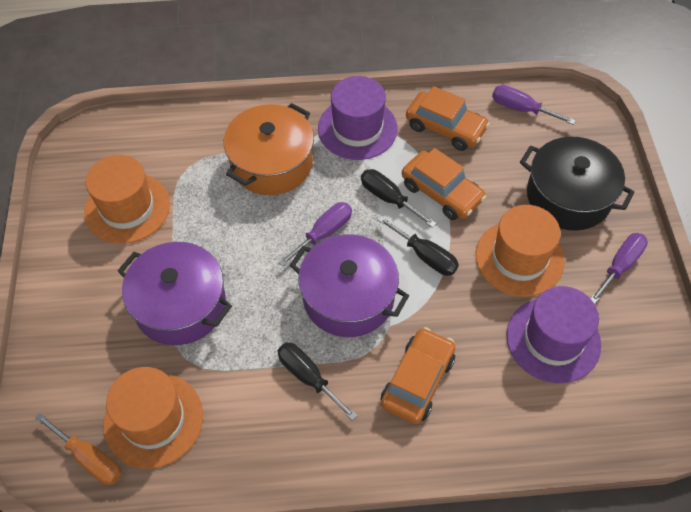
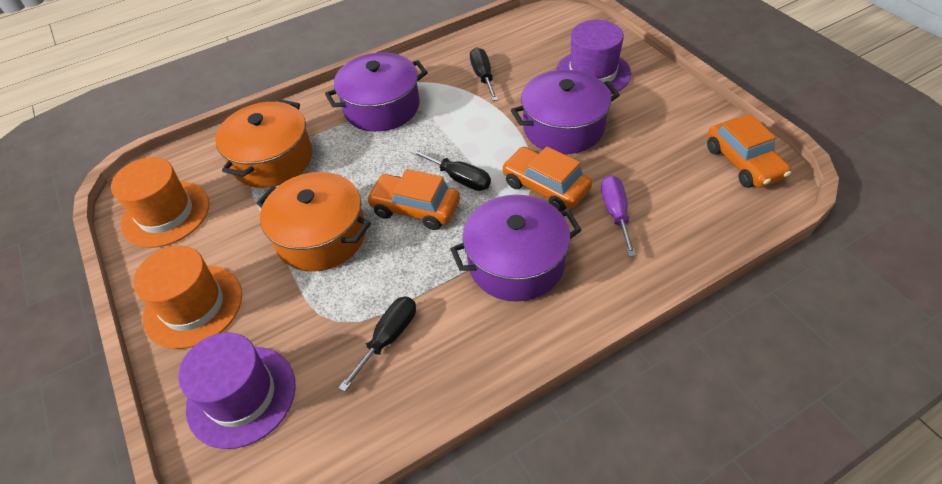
black pot: 1 -> 0
orange hat: 3 -> 2
orange pot: 1 -> 2
orange screwdriver: 1 -> 0
purple pot: 2 -> 3
purple screwdriver: 3 -> 1

